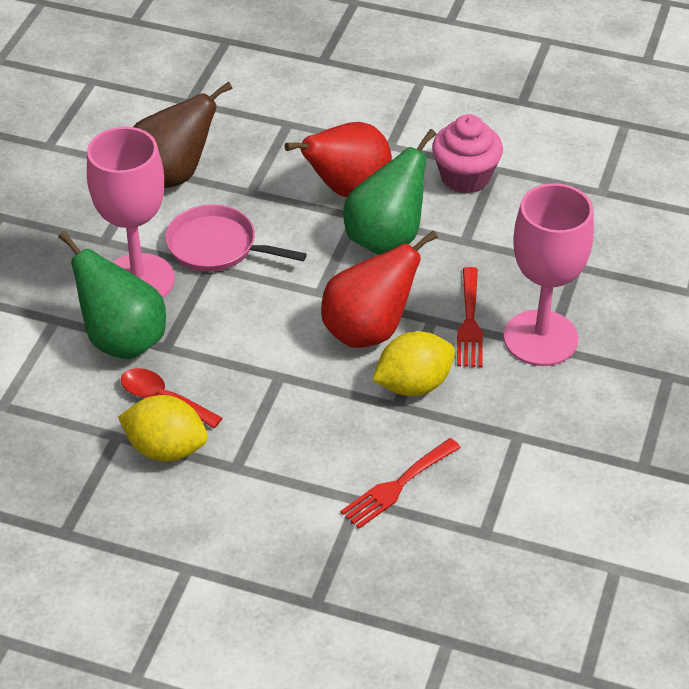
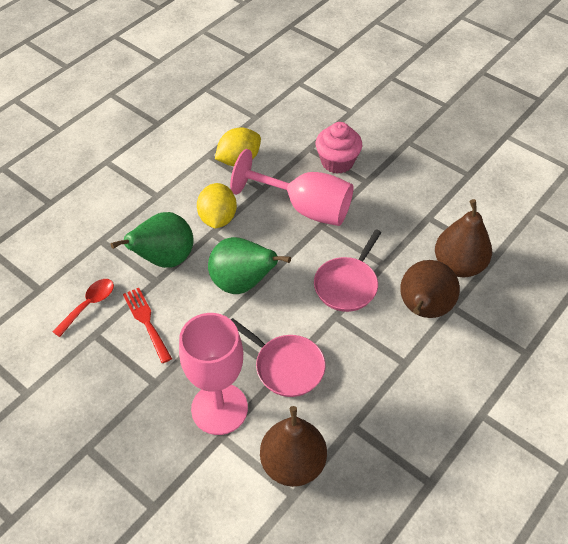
brown pear: 1 -> 3
pink pan: 1 -> 2
red fork: 2 -> 1
red pear: 2 -> 0

